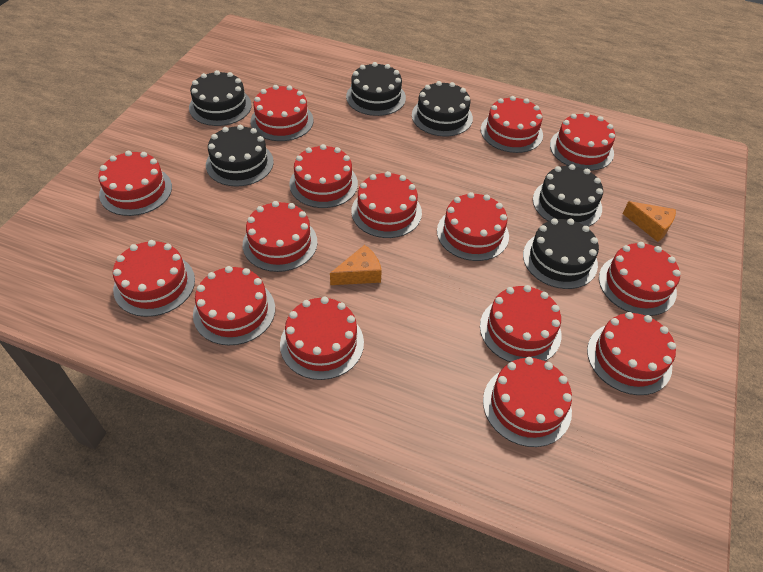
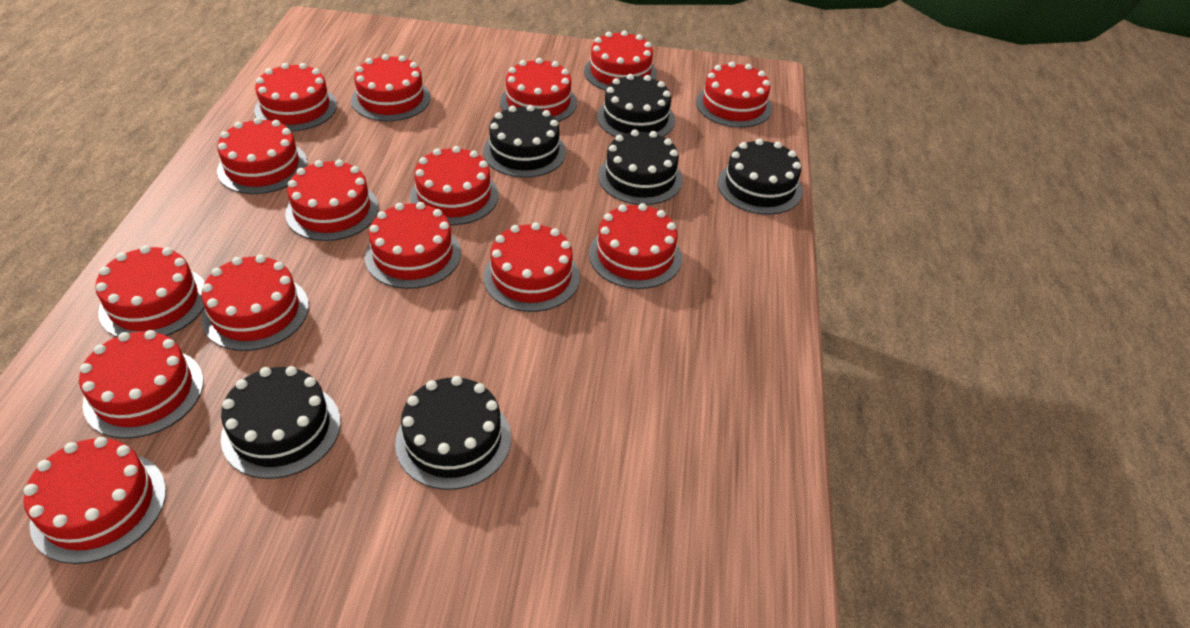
orange cheese: 2 -> 0

